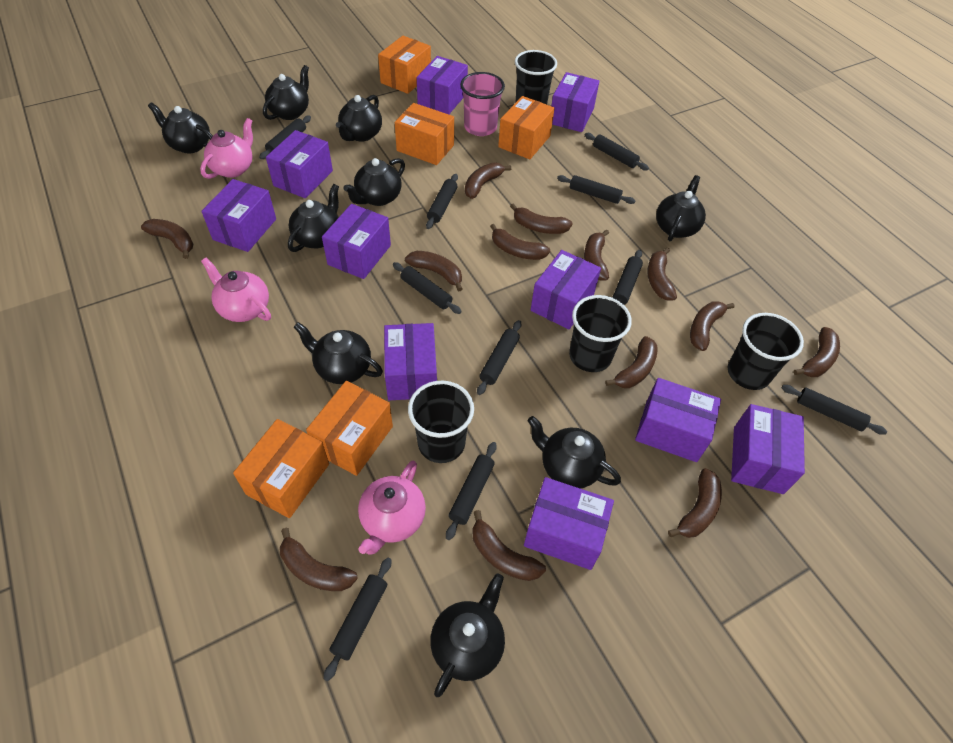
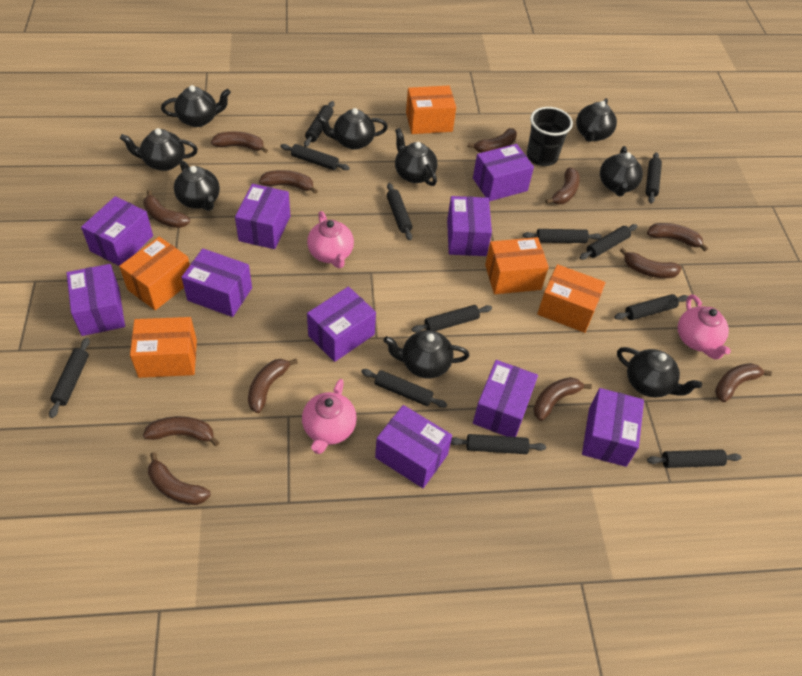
black cup: 4 -> 1
black rolling pin: 10 -> 12
brown banana: 13 -> 12
pink cup: 1 -> 0

